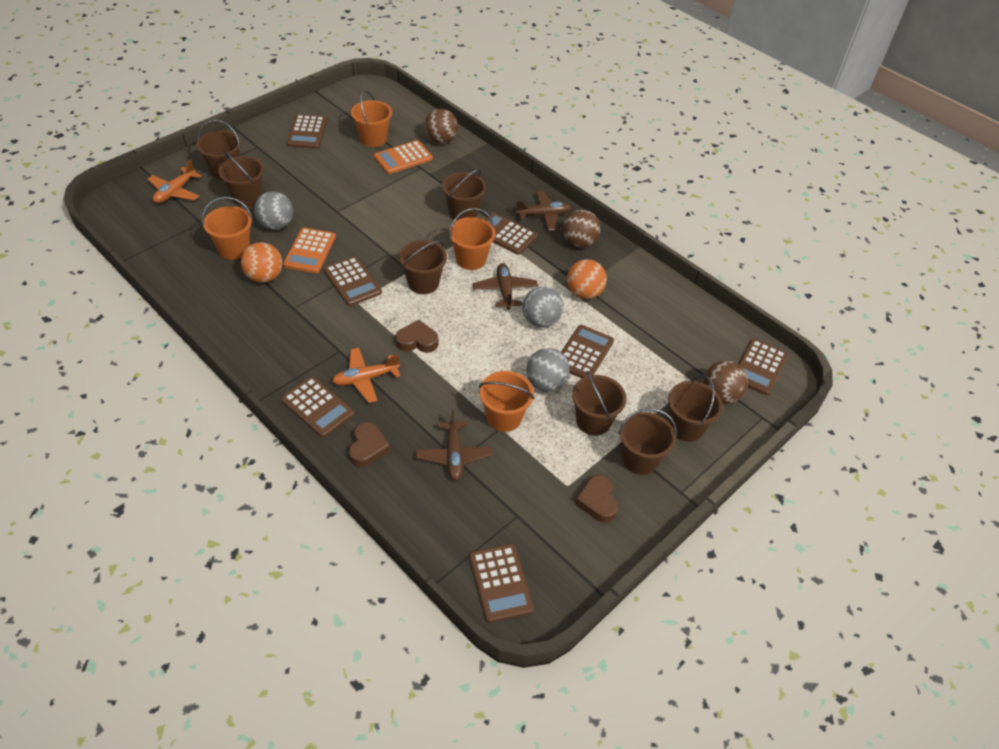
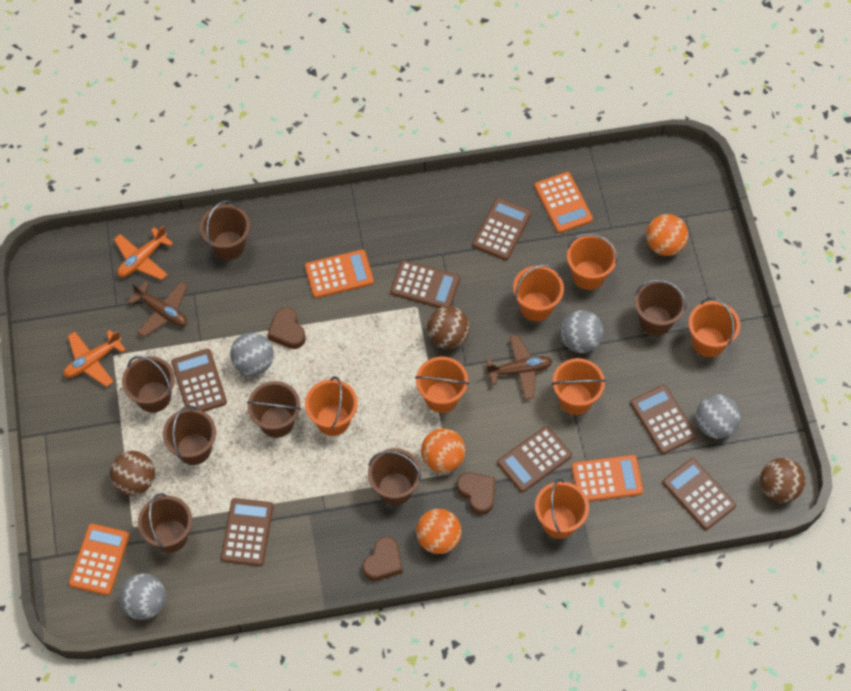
brown plane: 3 -> 2
grey ball: 3 -> 4
orange ball: 2 -> 3
orange bucket: 4 -> 7
orange calculator: 2 -> 4

